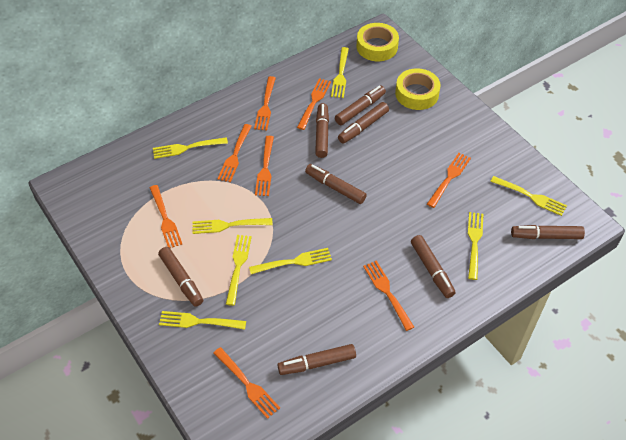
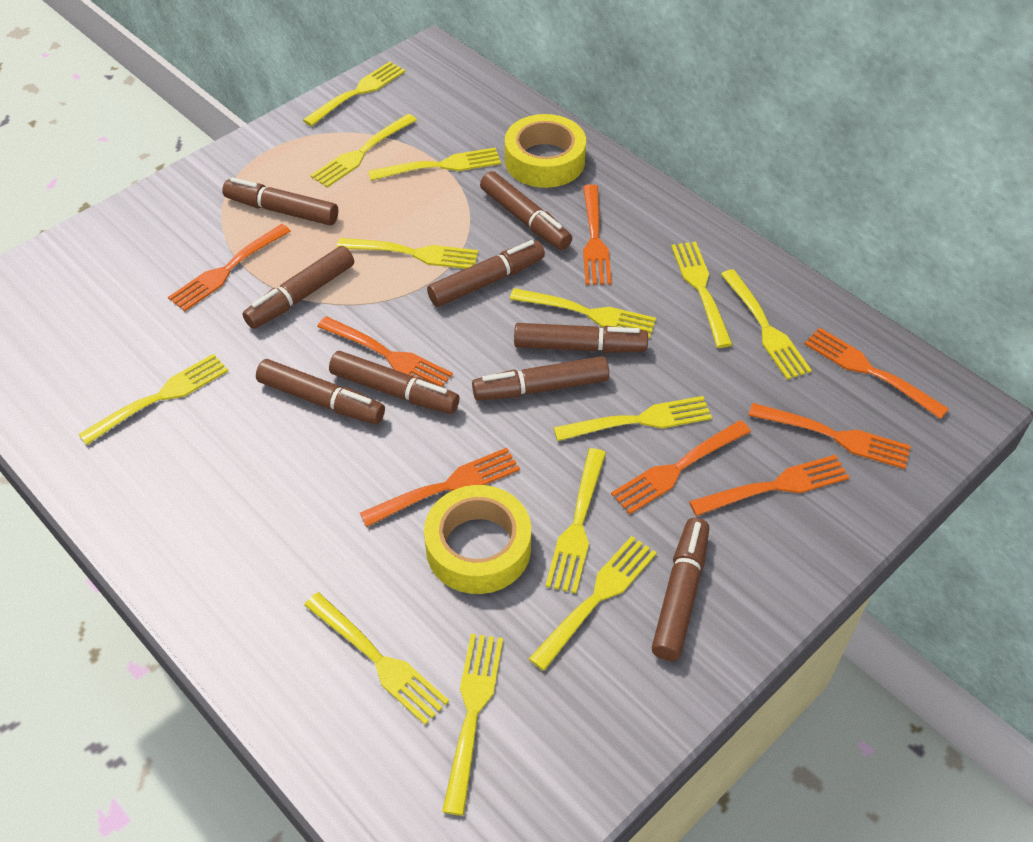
brown marker: 8 -> 9
yellow fork: 8 -> 13

